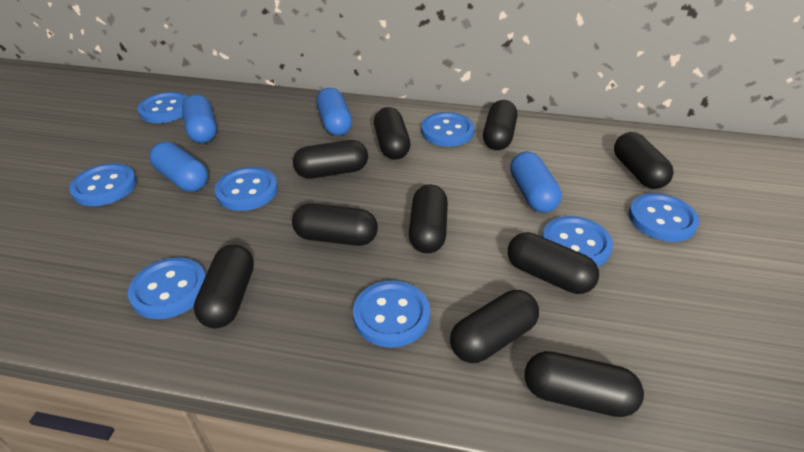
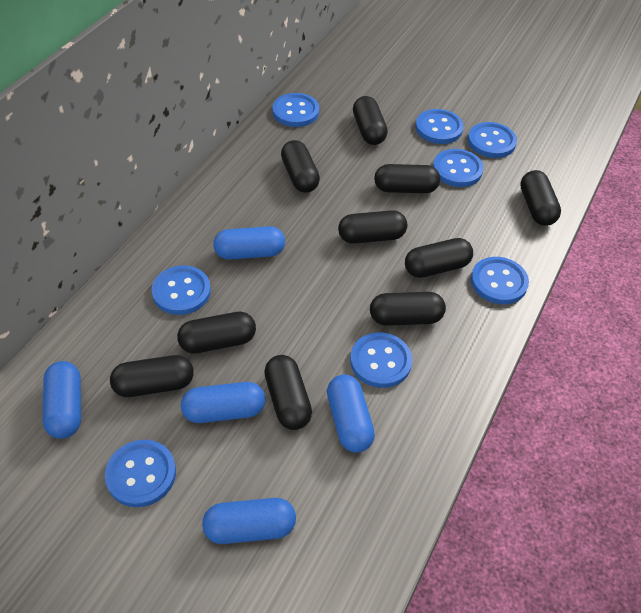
blue capsule: 4 -> 5

